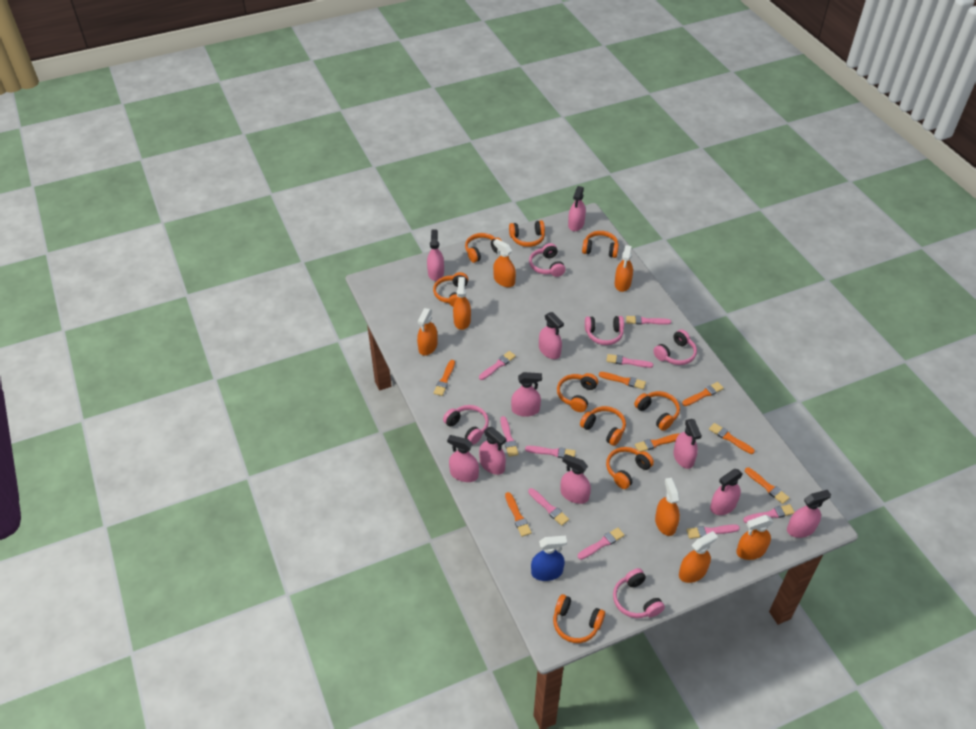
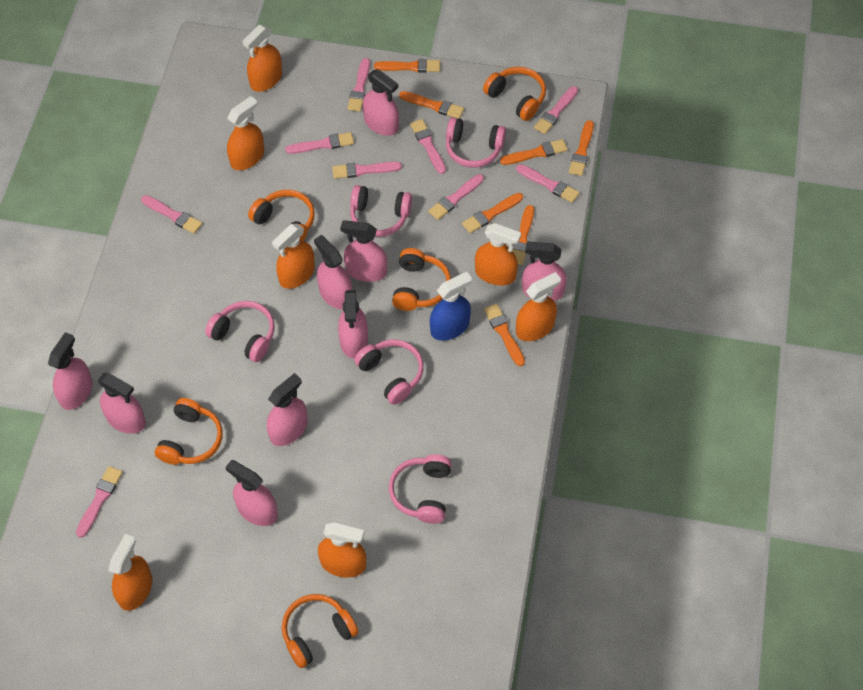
orange headphones: 9 -> 5
pink spray bottle: 10 -> 9

